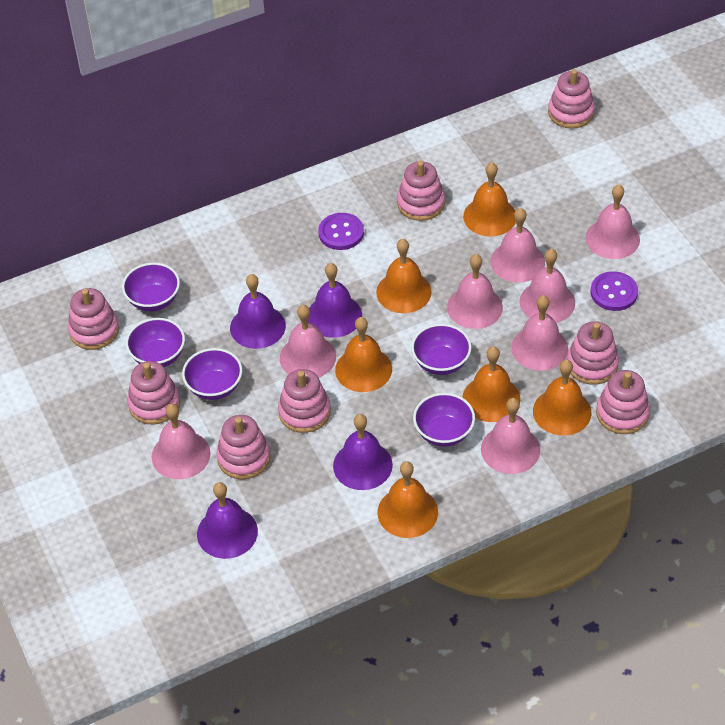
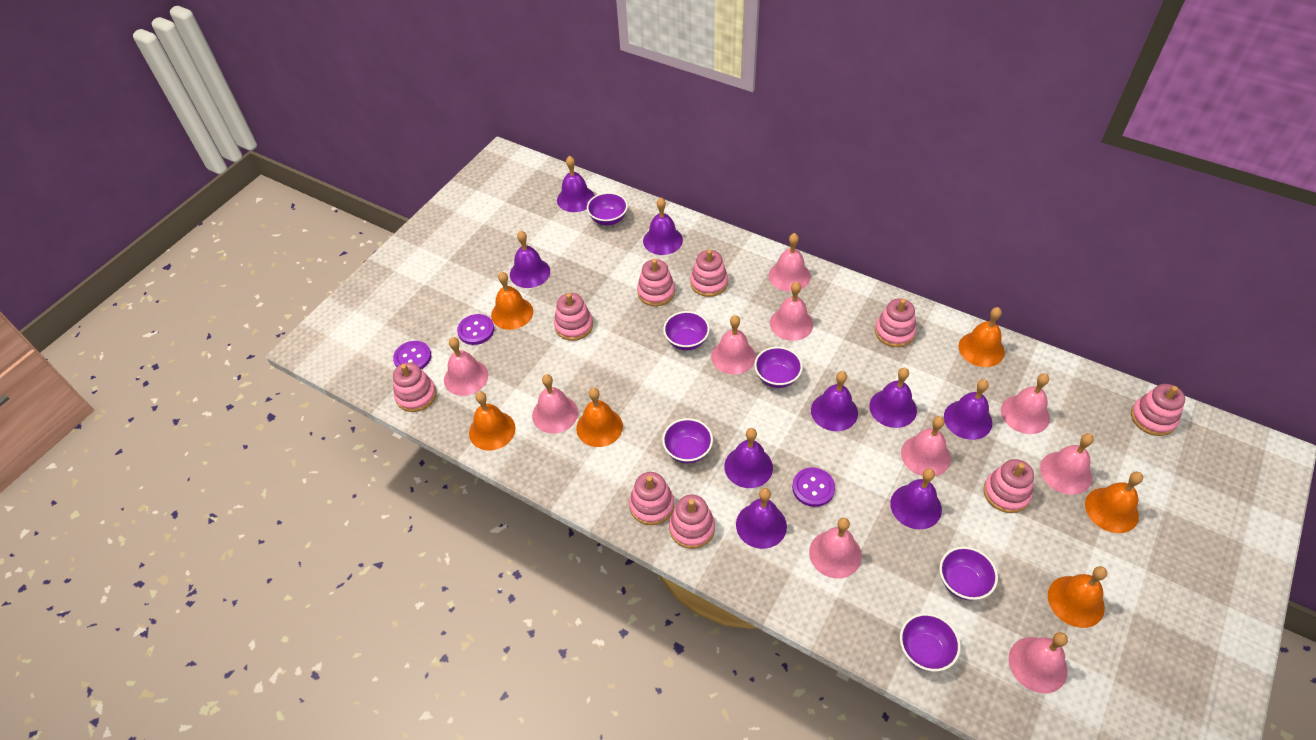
pink bell: 8 -> 10
pink stacking toy: 8 -> 9
purple bell: 4 -> 9
purple bowl: 5 -> 6
purple button: 2 -> 3

